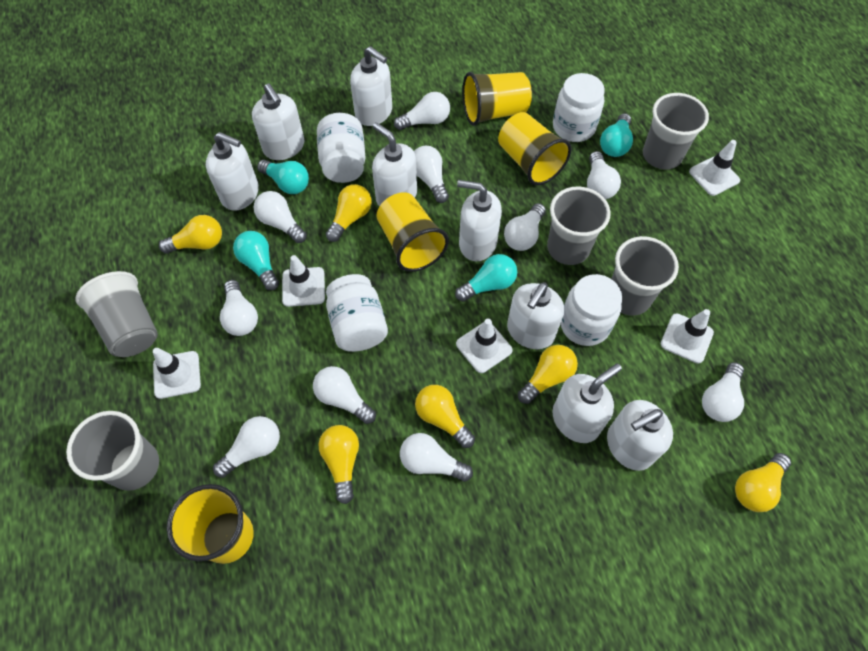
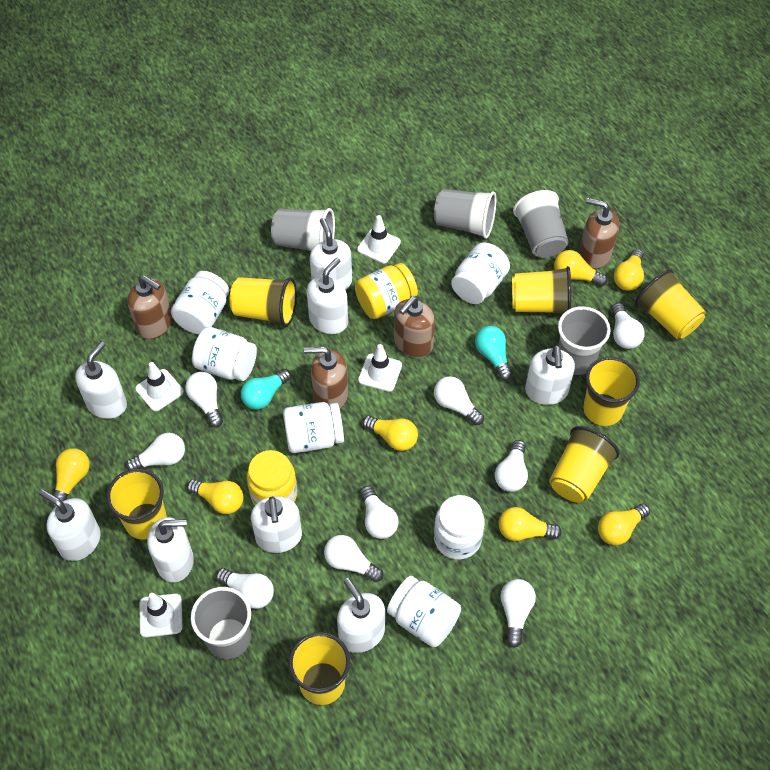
brown soap dispenser: 0 -> 4
turquoise light bulb: 4 -> 2
white jar: 4 -> 6
white light bulb: 10 -> 9
white traffic cone: 5 -> 4
yellow cup: 4 -> 7
yellow jar: 0 -> 2
yellow light bulb: 6 -> 7

